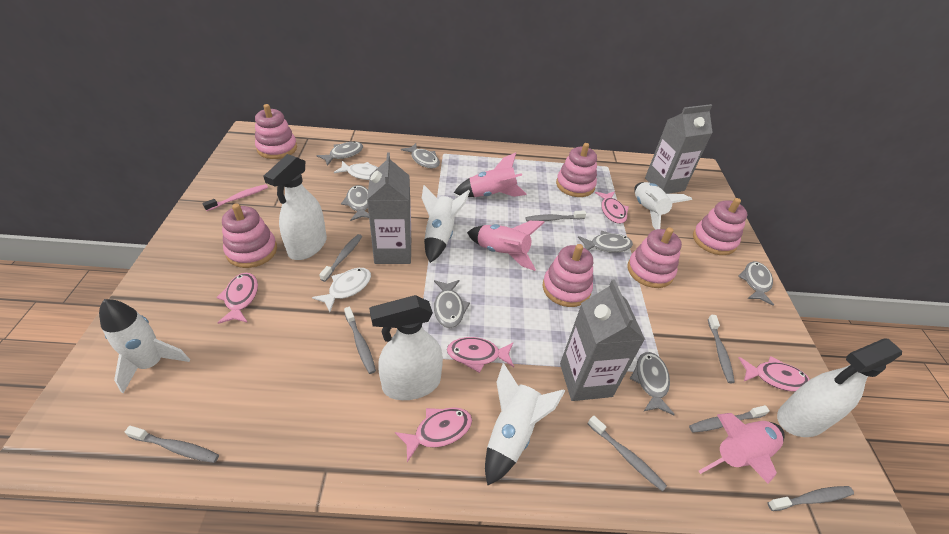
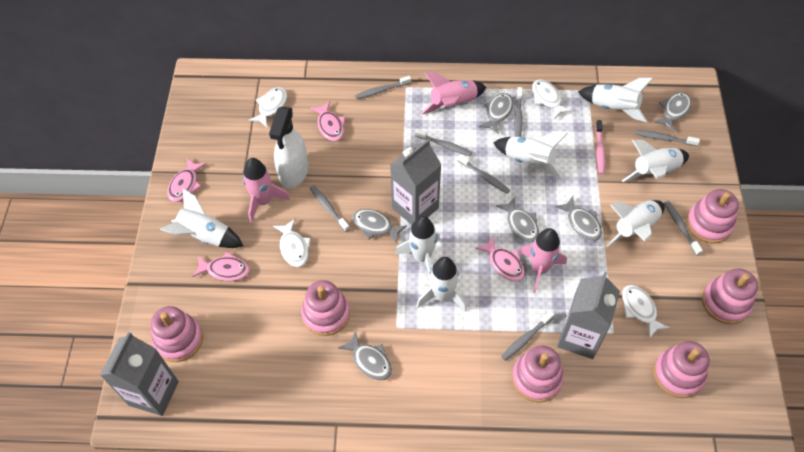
grey fish: 7 -> 6
pink fish: 5 -> 4
white fish: 2 -> 4
white rocket: 4 -> 7
white spray bottle: 3 -> 1

